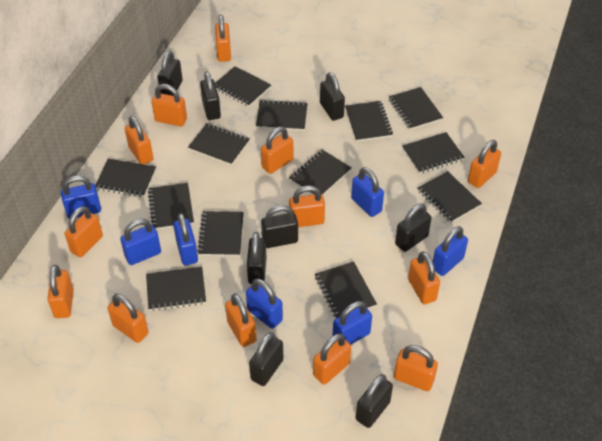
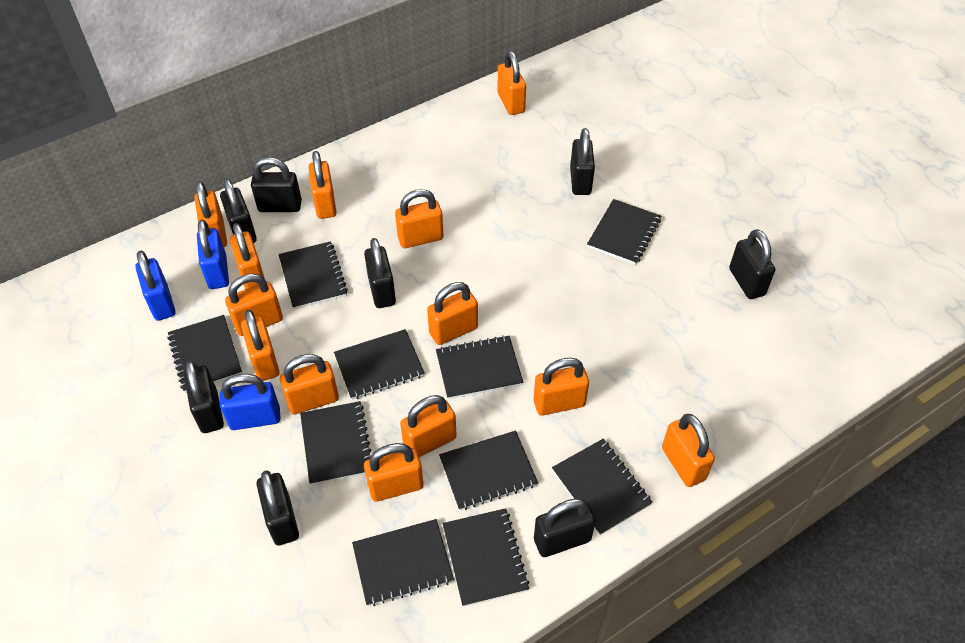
black notebook: 13 -> 10
blue padlock: 7 -> 3

